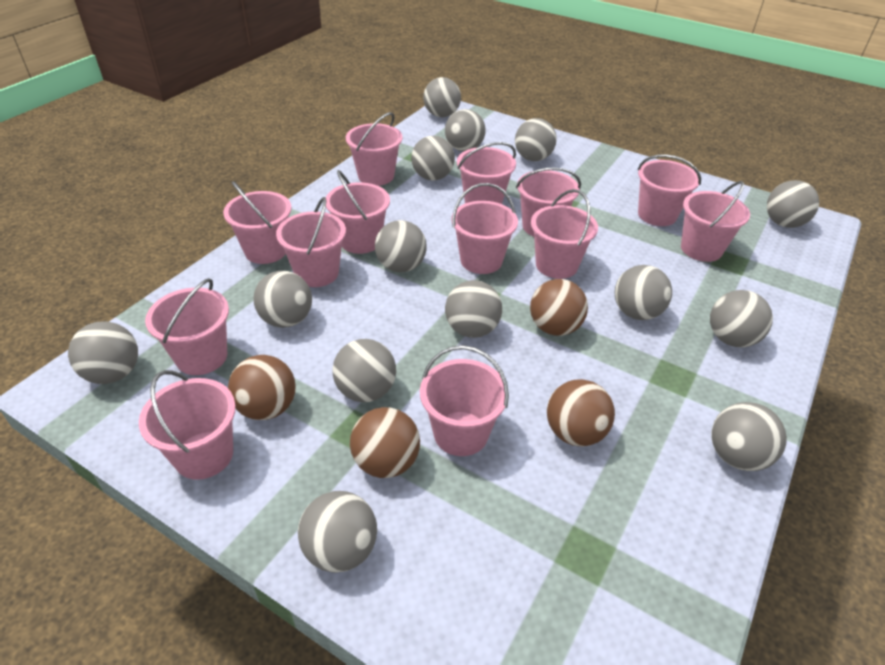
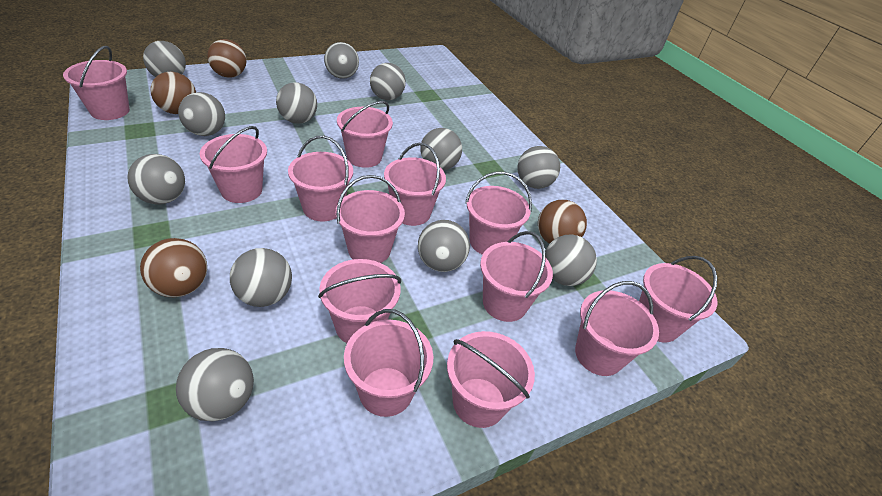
grey ball: 14 -> 12

